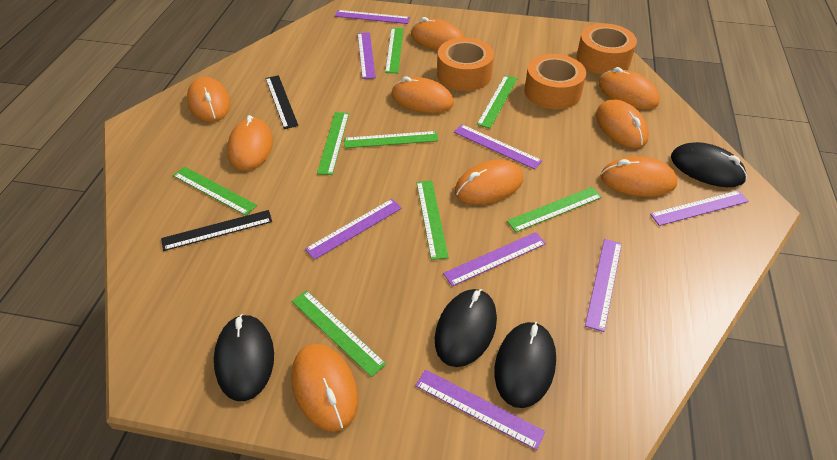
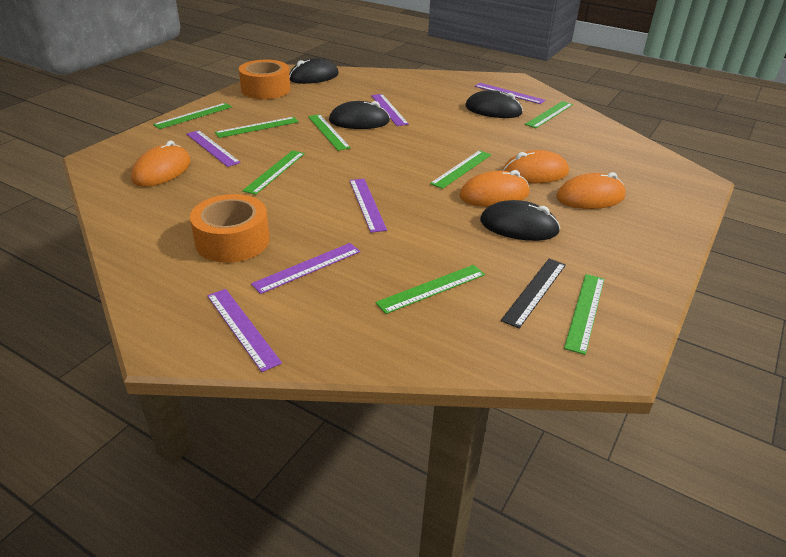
black ruler: 2 -> 1
orange mouse: 9 -> 4
orange tape: 3 -> 2
purple ruler: 8 -> 6

